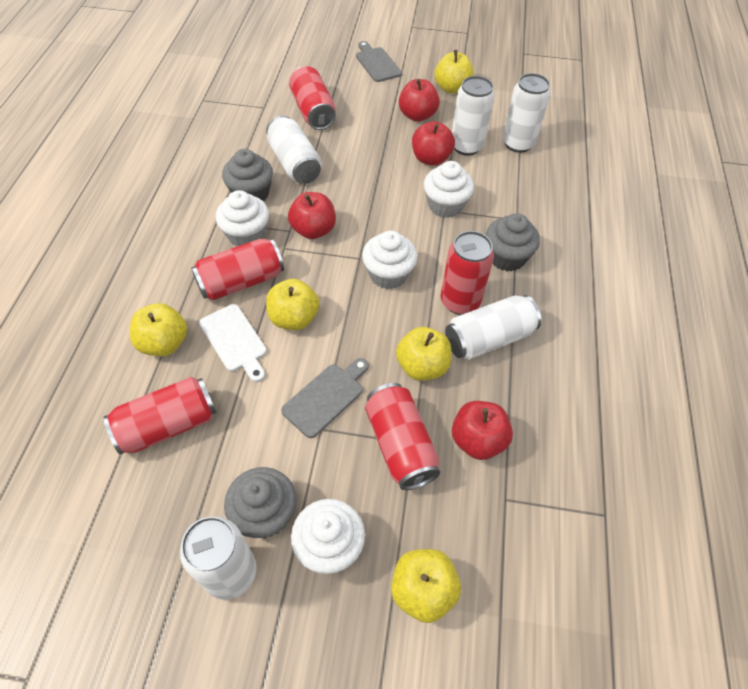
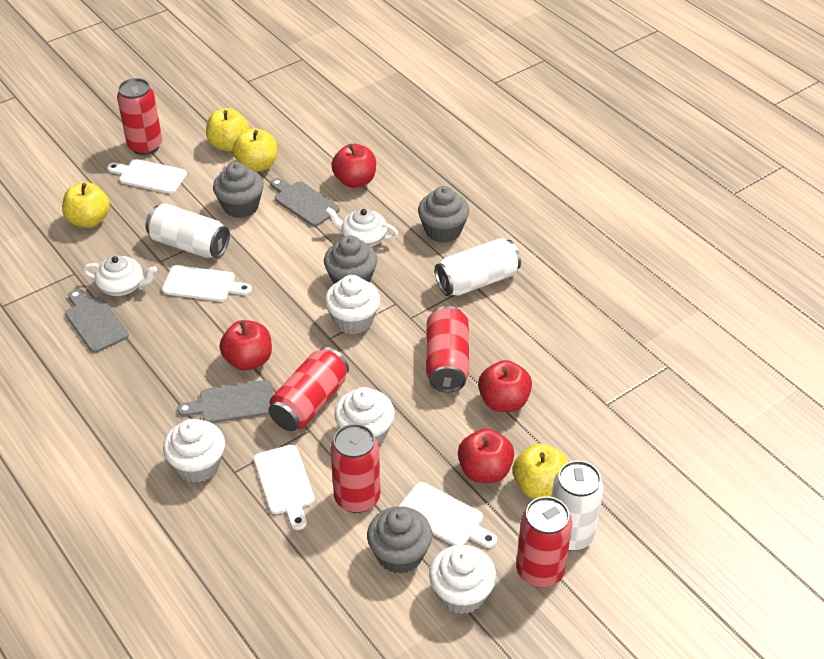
grey cupcake: 3 -> 4
grey cutting board: 2 -> 3
white can: 5 -> 3
white cutting board: 1 -> 4
white teapot: 0 -> 2
yellow apple: 5 -> 4

